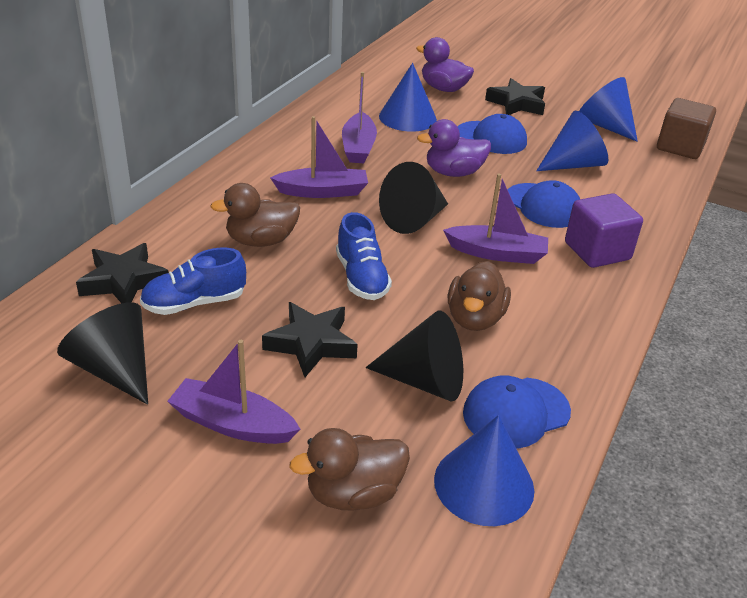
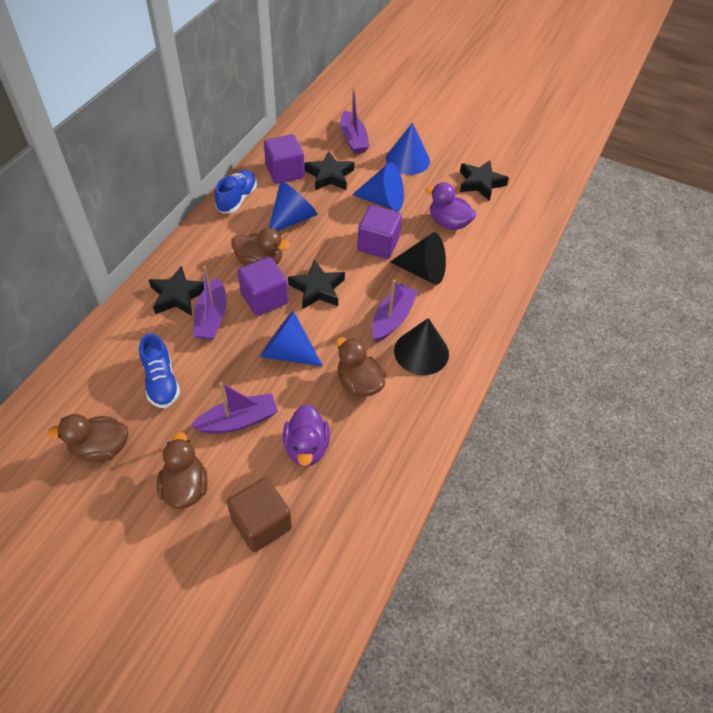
black cone: 3 -> 2
black star: 3 -> 4
blue cap: 3 -> 0
brown duck: 3 -> 4
purple cube: 1 -> 3

